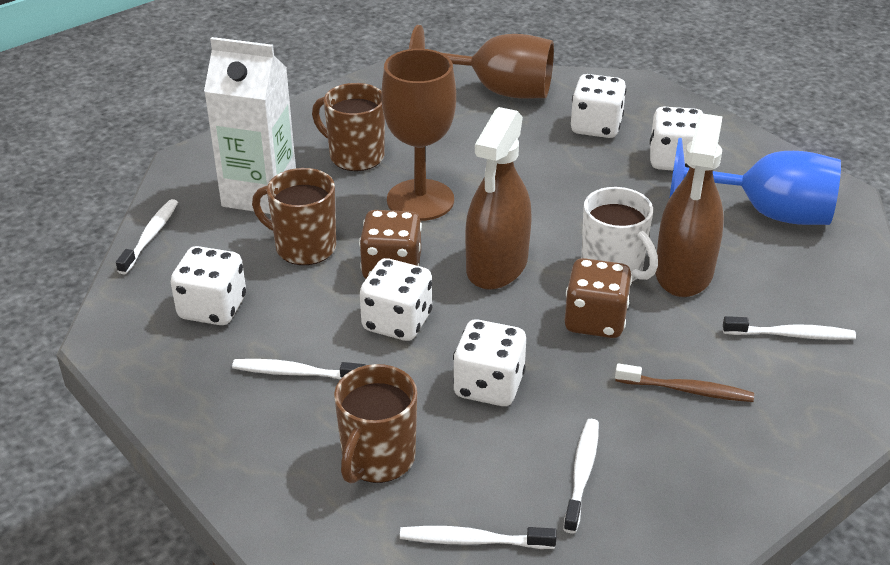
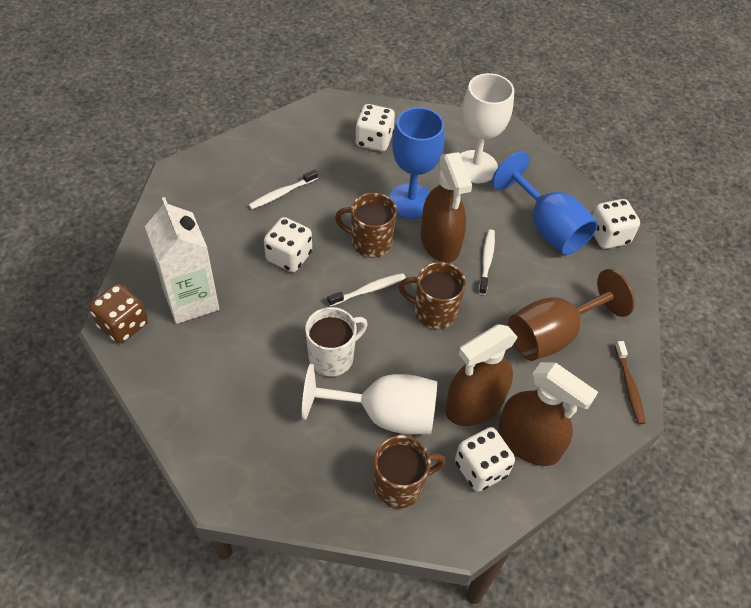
blue goblet: 1 -> 2
brown dice: 2 -> 1
brown goblet: 2 -> 1
brown spray bottle: 2 -> 3
white dice: 5 -> 4
white goblet: 0 -> 2
white toothbrush: 5 -> 3

